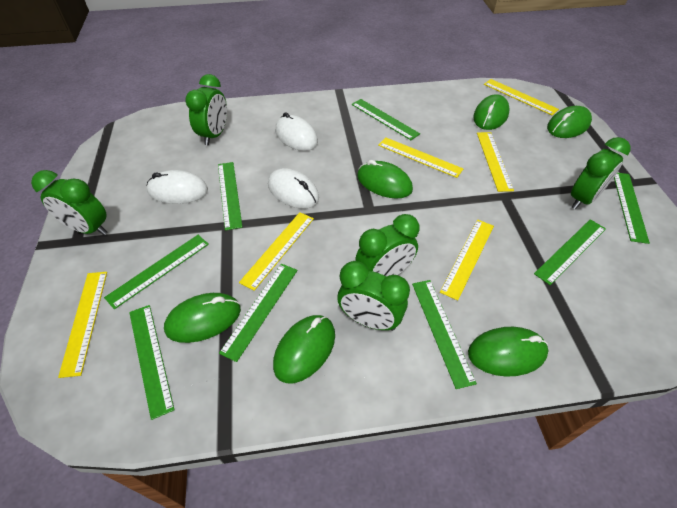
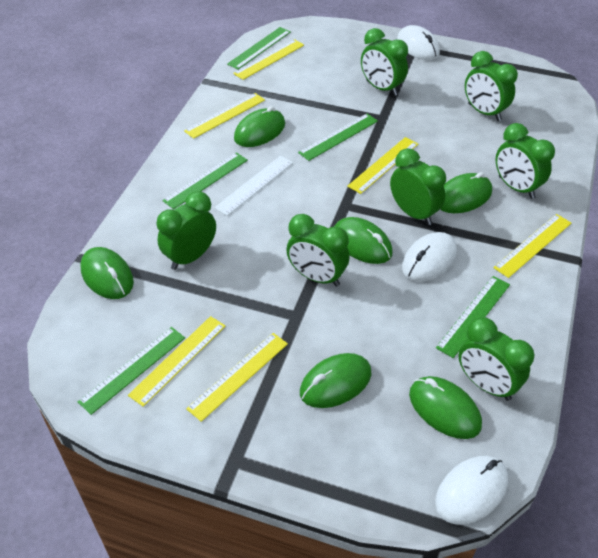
green clock: 5 -> 7
green ruler: 8 -> 5
white ruler: 0 -> 1

